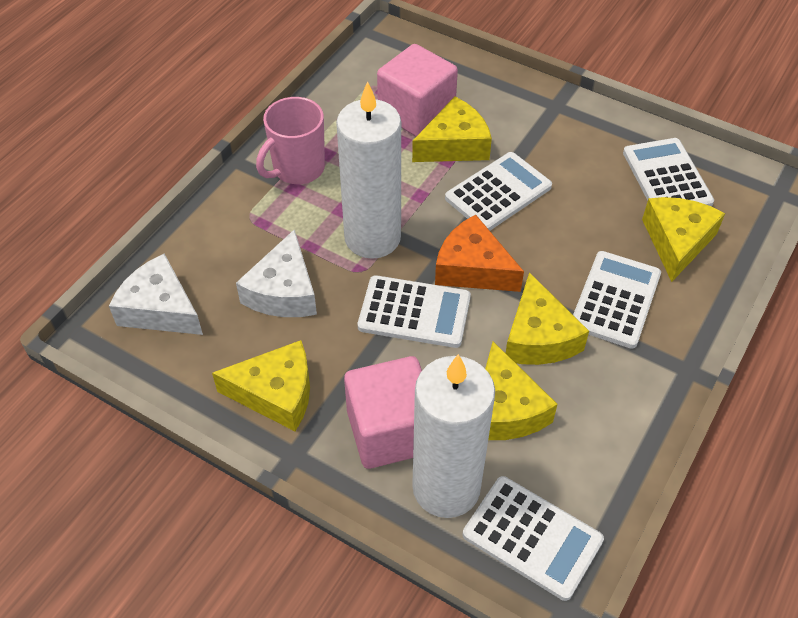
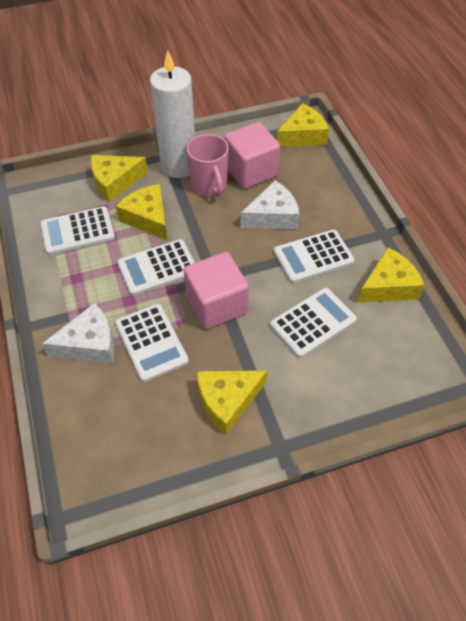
orange cheese: 1 -> 0
white candle: 2 -> 1

